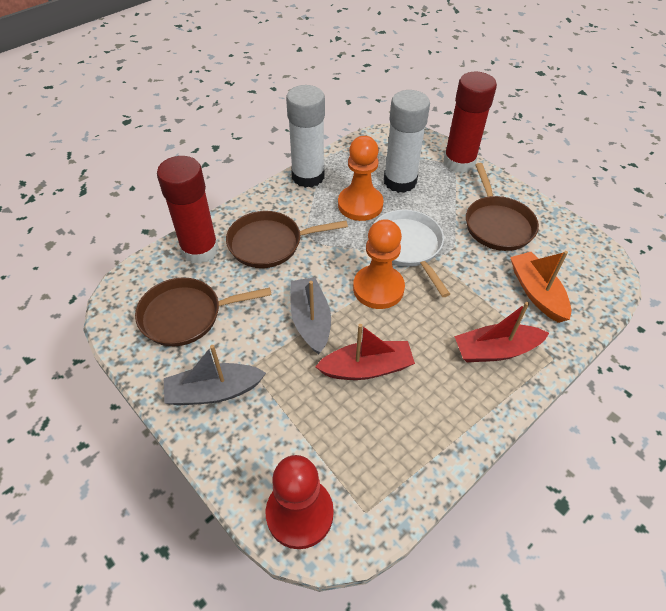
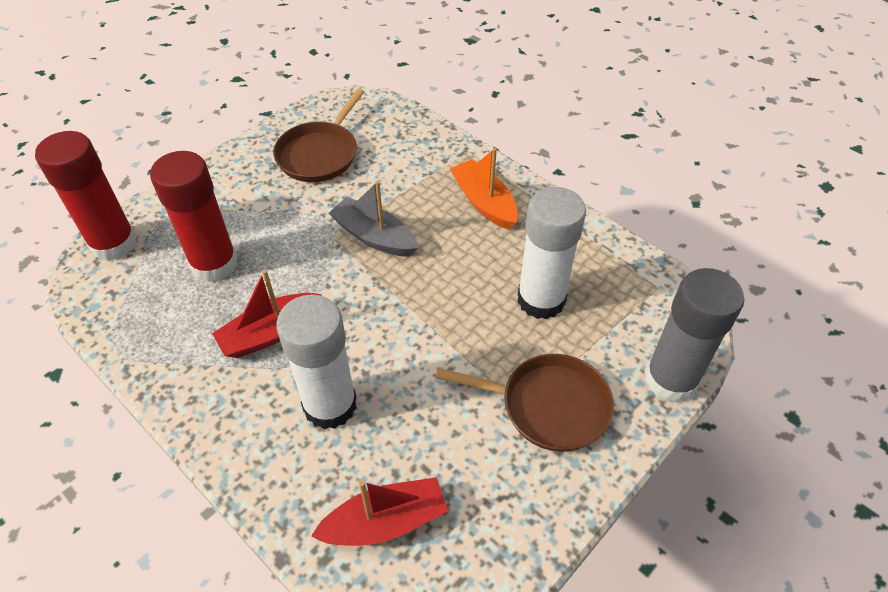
brown pan: 3 -> 2
grey boat: 2 -> 1
grey glue stick: 0 -> 1
orange pawn: 2 -> 0
red pawn: 1 -> 0
white pan: 1 -> 0

